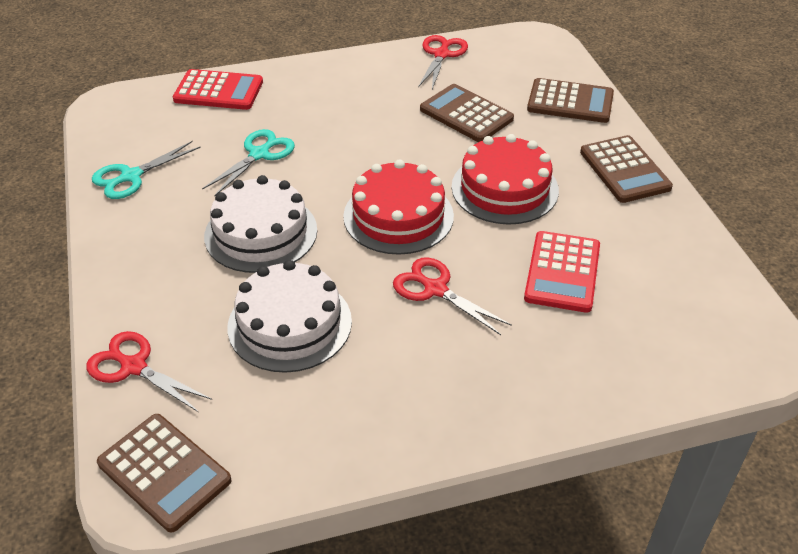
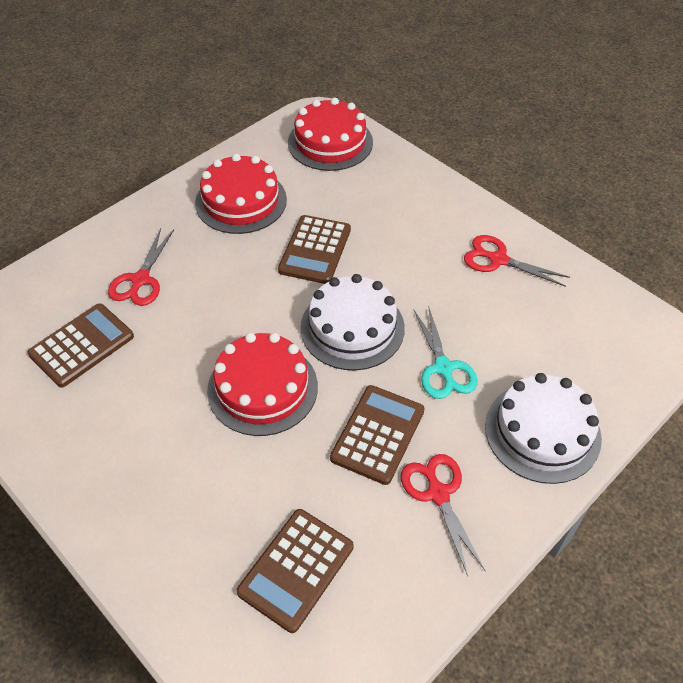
red cake: 2 -> 3
red calculator: 2 -> 0
turquoise scissors: 2 -> 1

